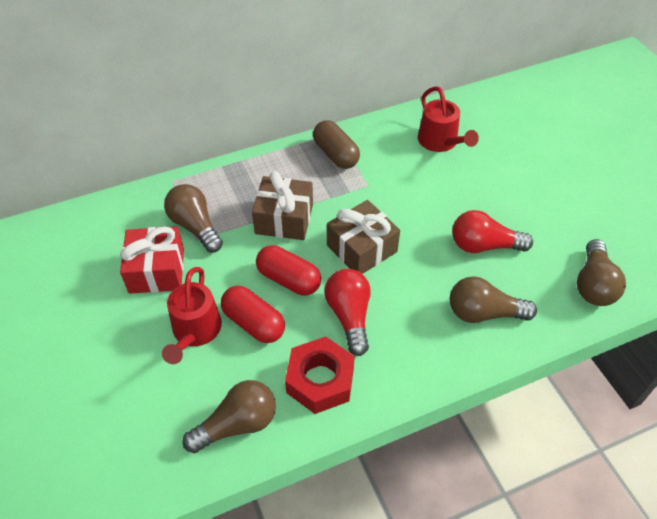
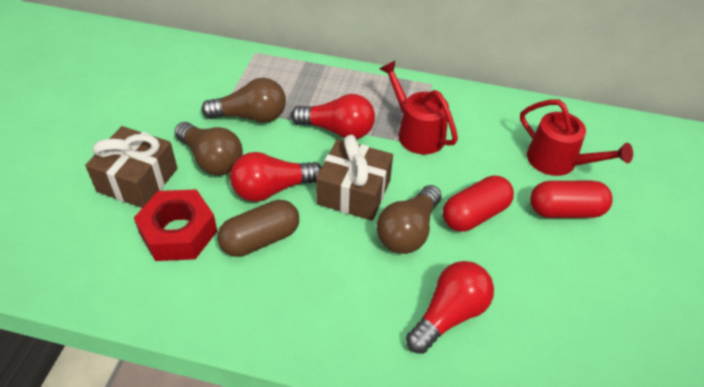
brown light bulb: 4 -> 3
red gift: 1 -> 0
red light bulb: 2 -> 3

